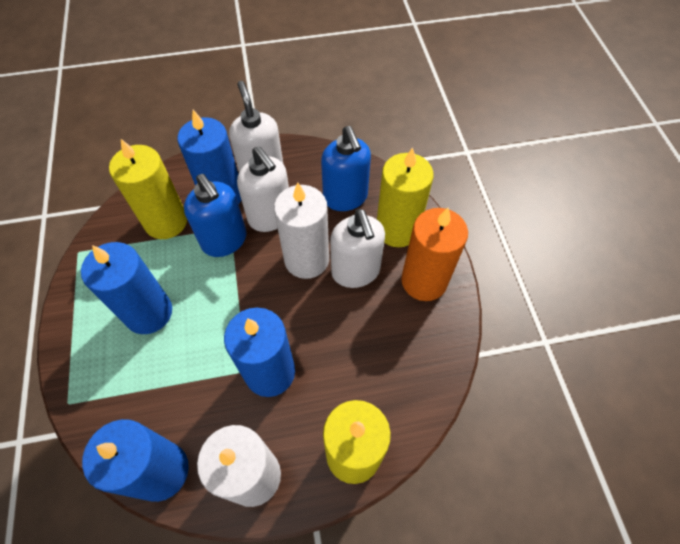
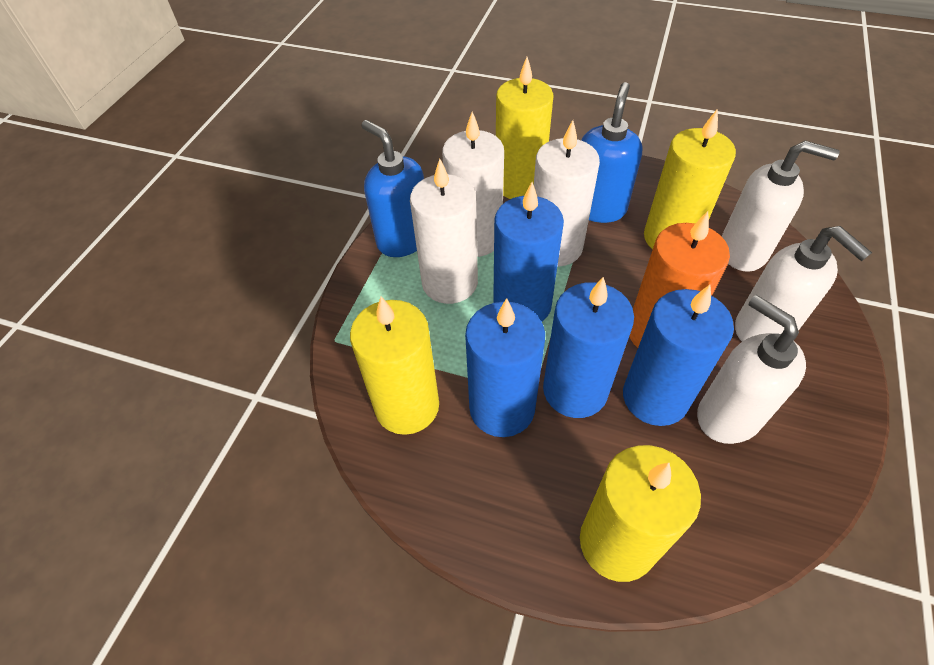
white candle: 2 -> 3
yellow candle: 3 -> 4

